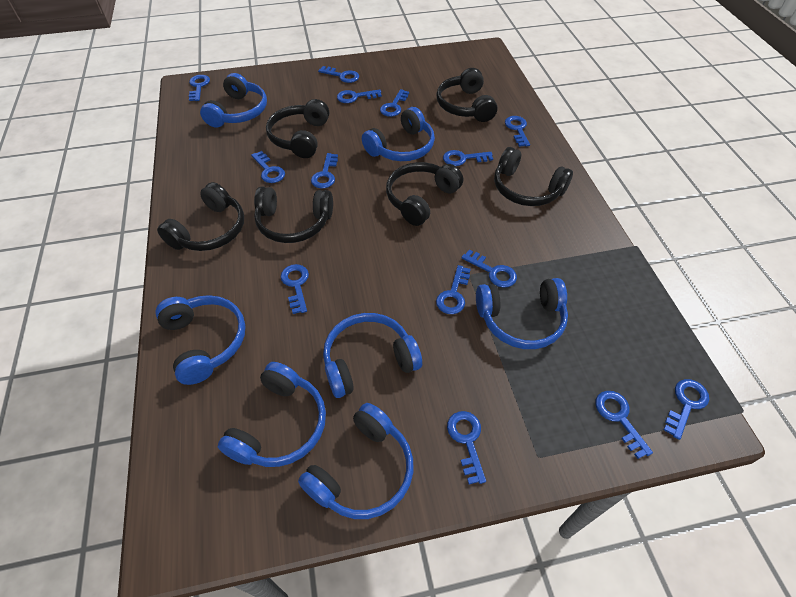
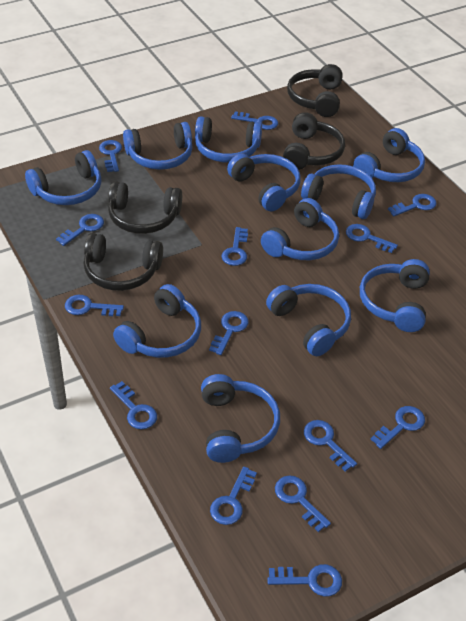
black headphones: 6 -> 4
blue headphones: 7 -> 11

